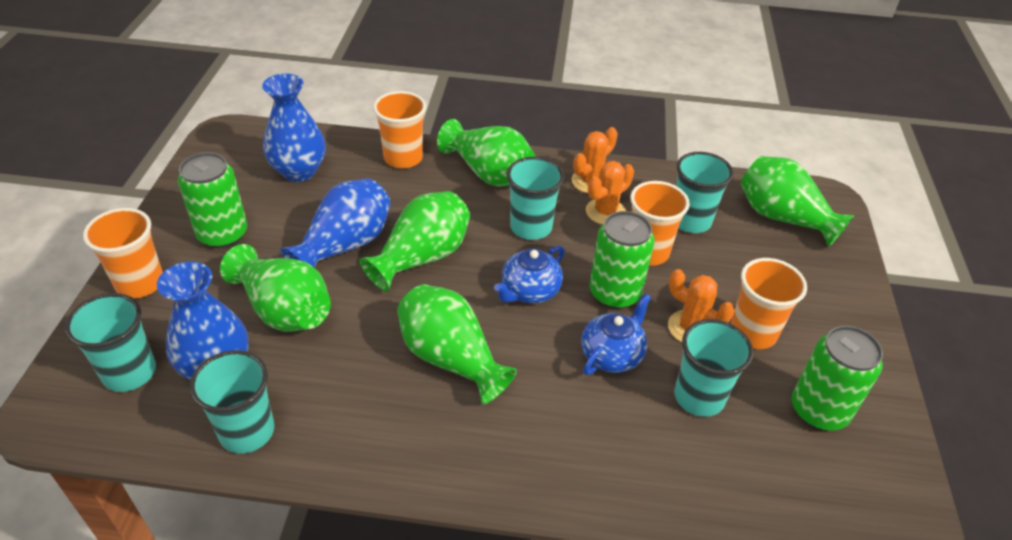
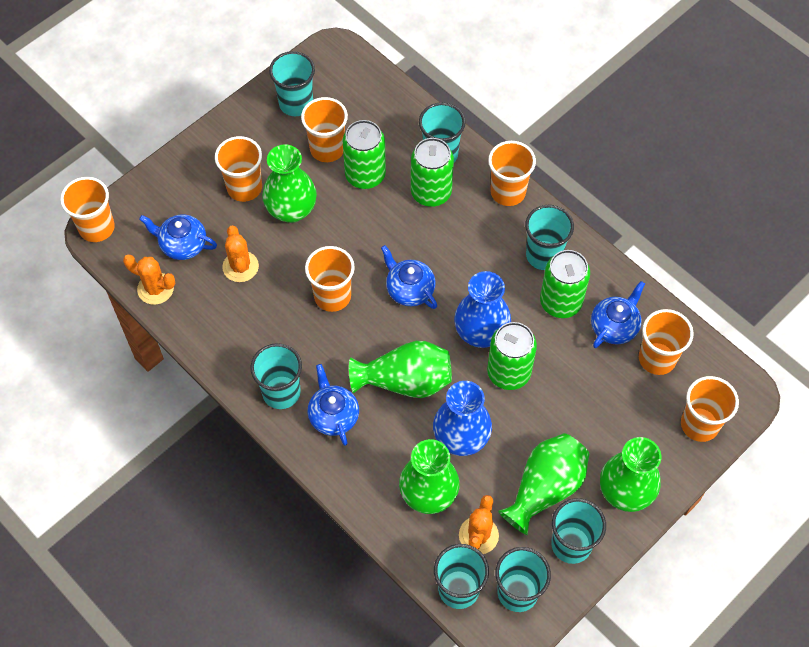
blue teapot: 2 -> 4
blue vase: 3 -> 2
green can: 3 -> 4
orange cup: 4 -> 7
turquoise cup: 5 -> 7

